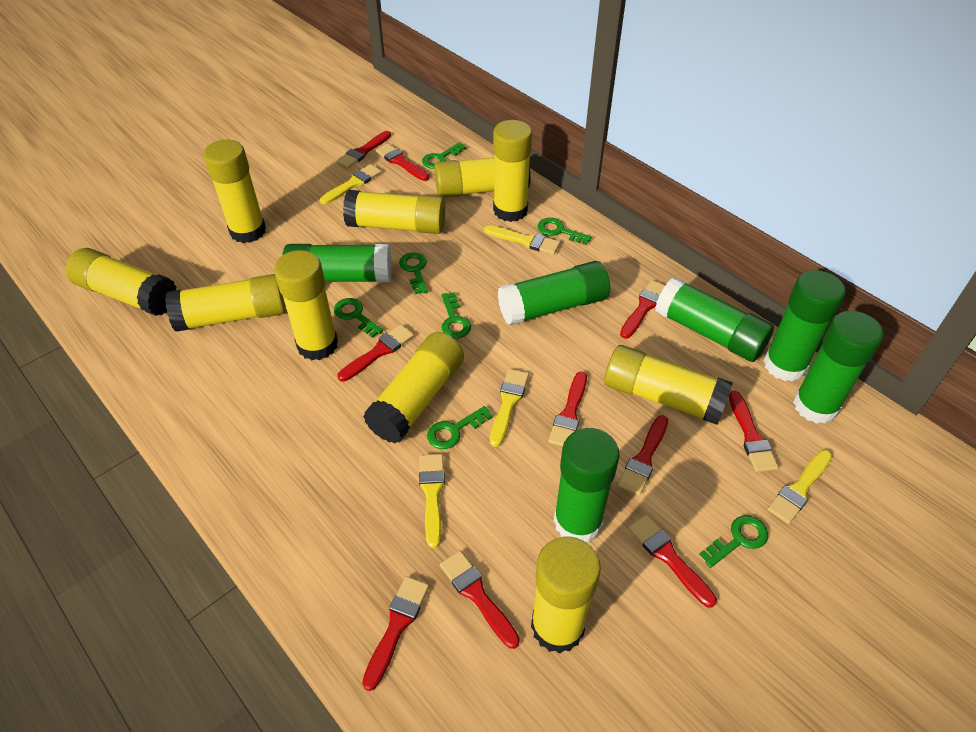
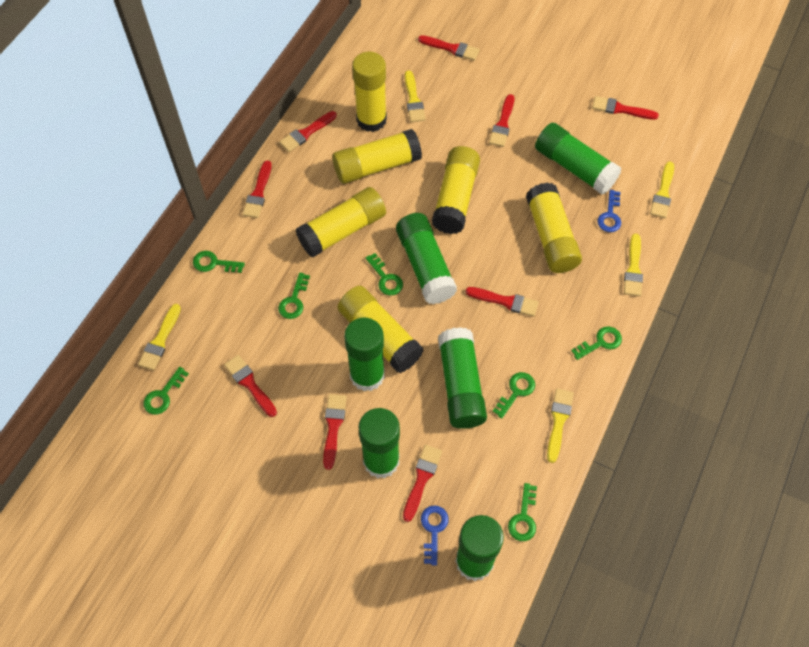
blue key: 0 -> 2
red brush: 10 -> 9
yellow glue stick: 10 -> 6

